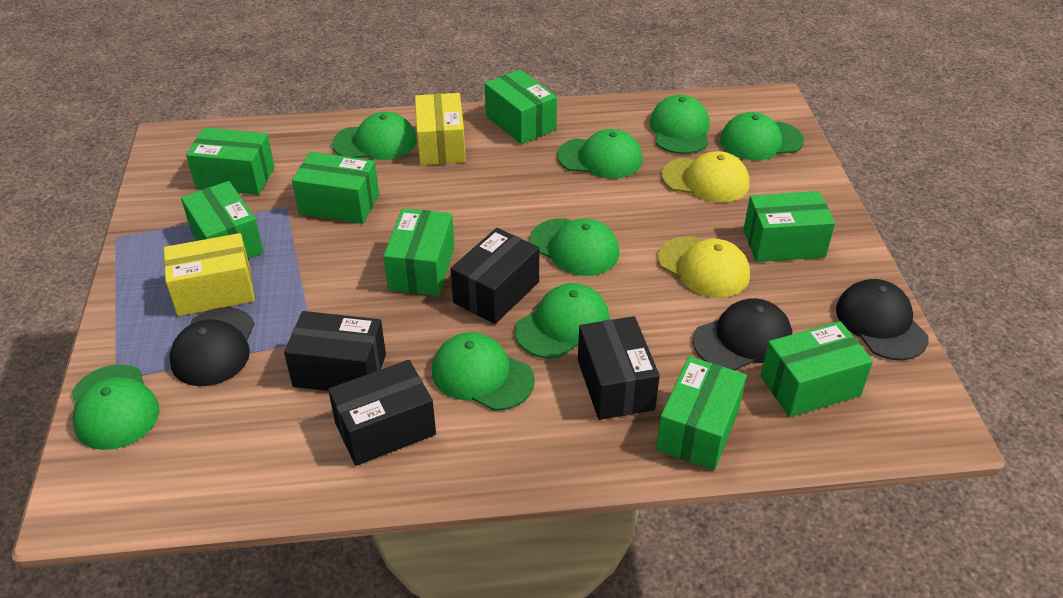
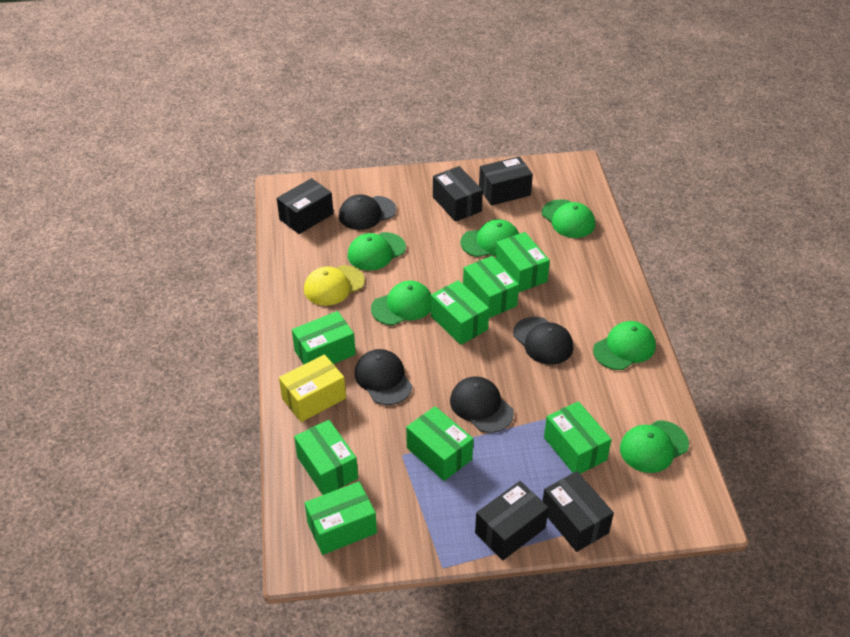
black box: 4 -> 5
black cap: 3 -> 4
green cap: 8 -> 6
yellow box: 2 -> 1
yellow cap: 2 -> 1

